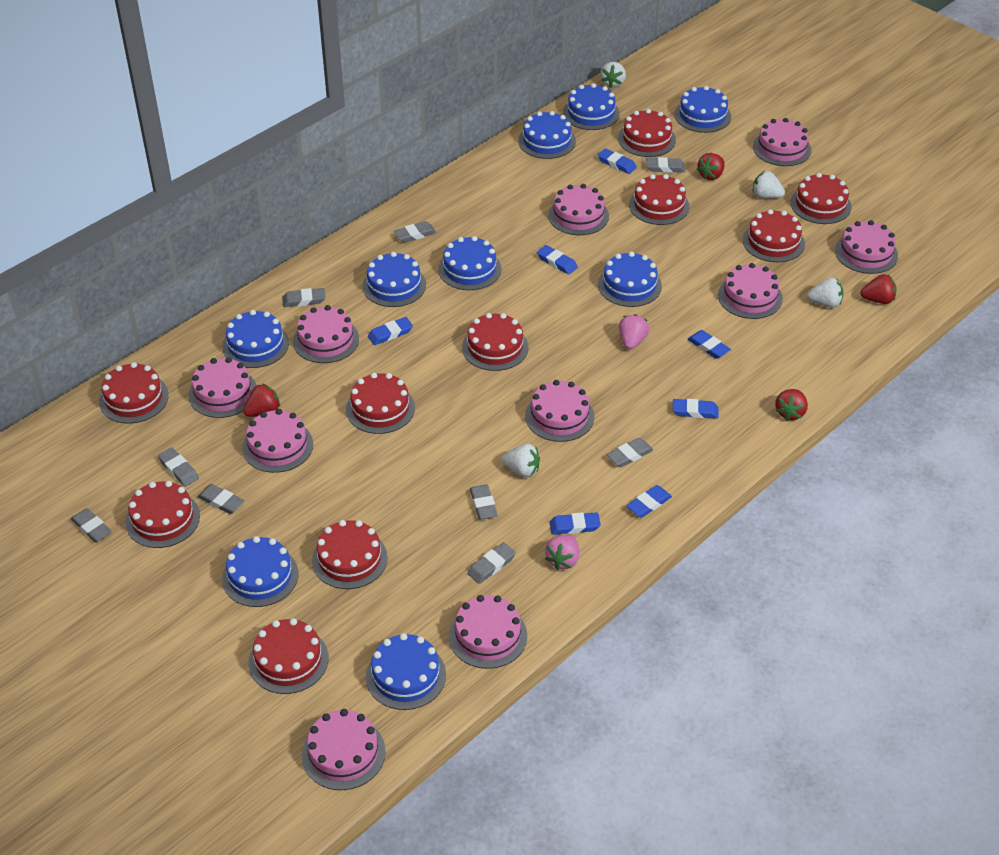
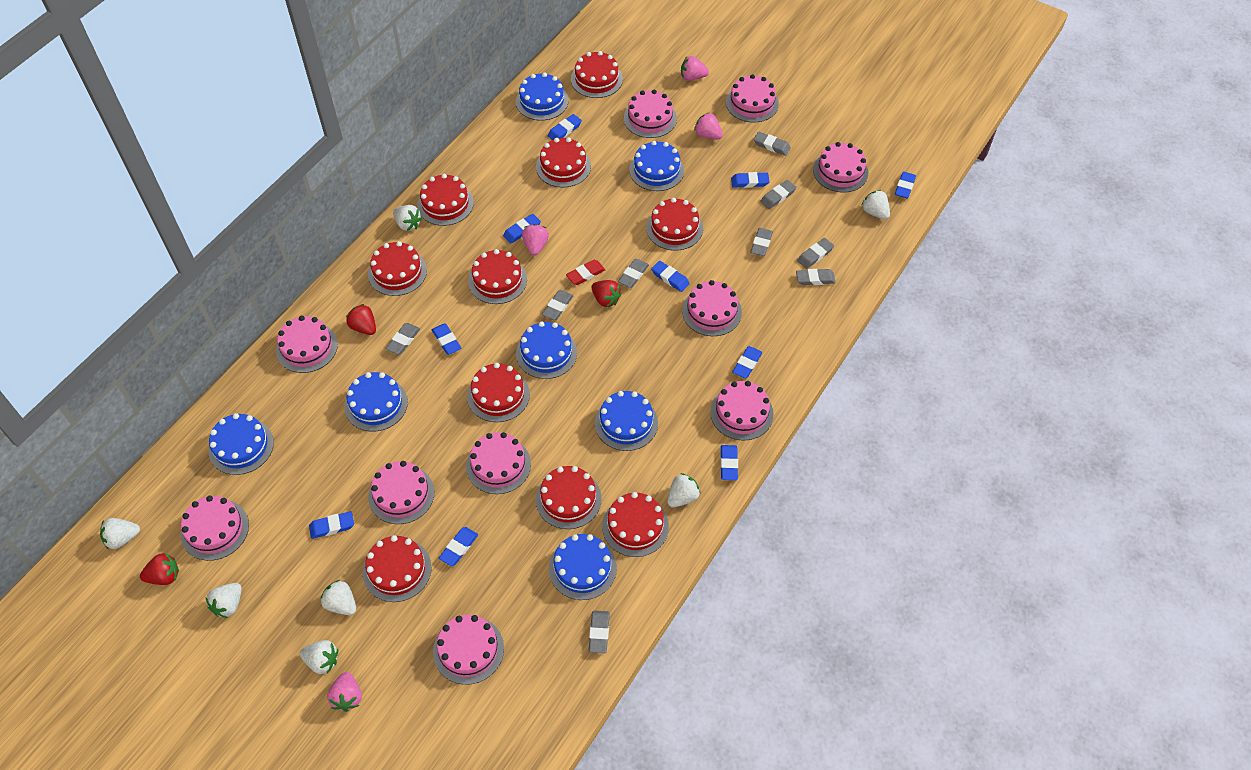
blue cake: 9 -> 7
blue eraser: 7 -> 10
pink strawberry: 2 -> 4
red eraser: 0 -> 1
red strawberry: 4 -> 3
white strawberry: 4 -> 7

